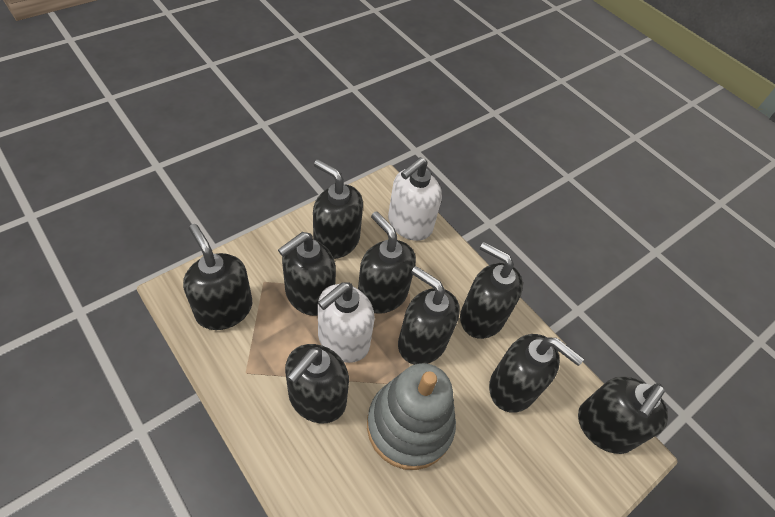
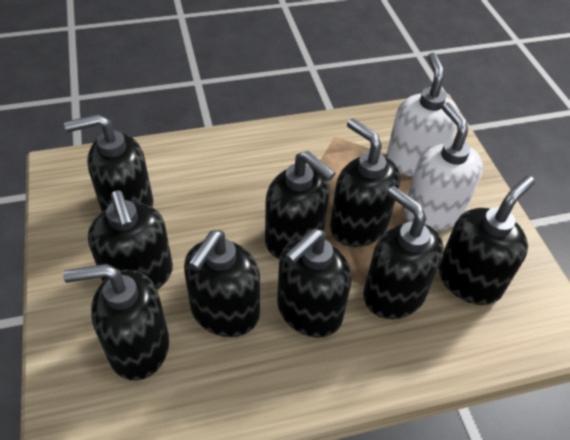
grey stacking toy: 1 -> 0

